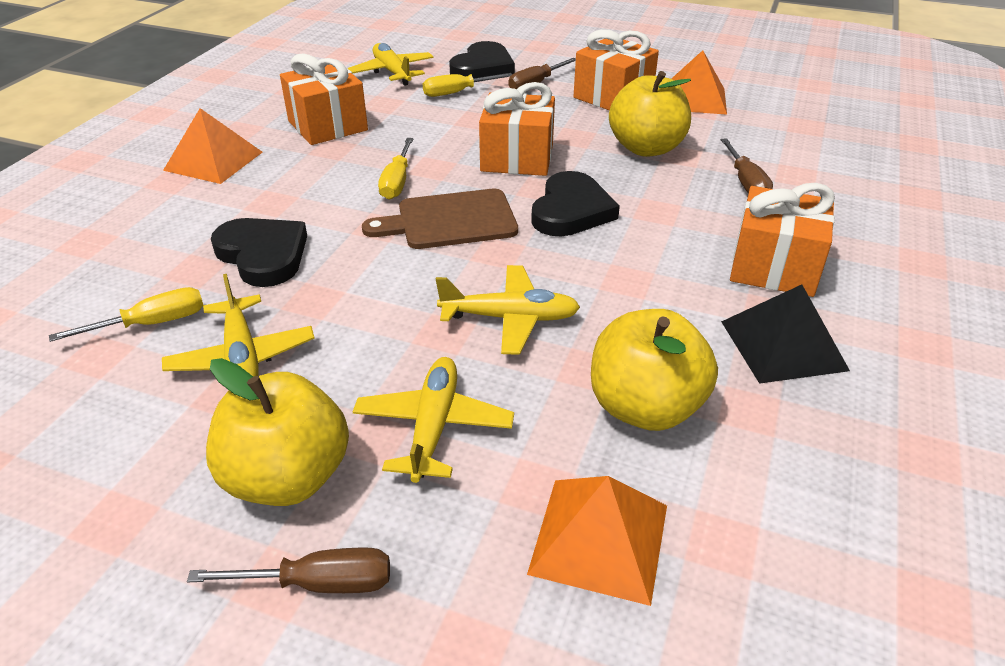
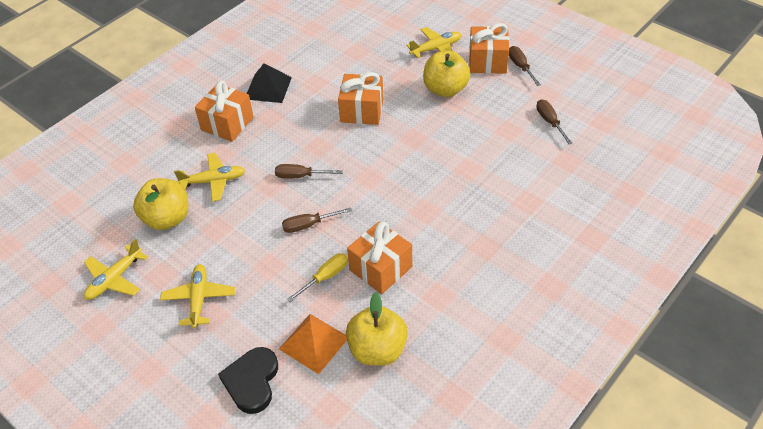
black heart: 3 -> 1
brown cutting board: 1 -> 0
brown screwdriver: 3 -> 4
orange pyramid: 3 -> 1
yellow screwdriver: 3 -> 1

